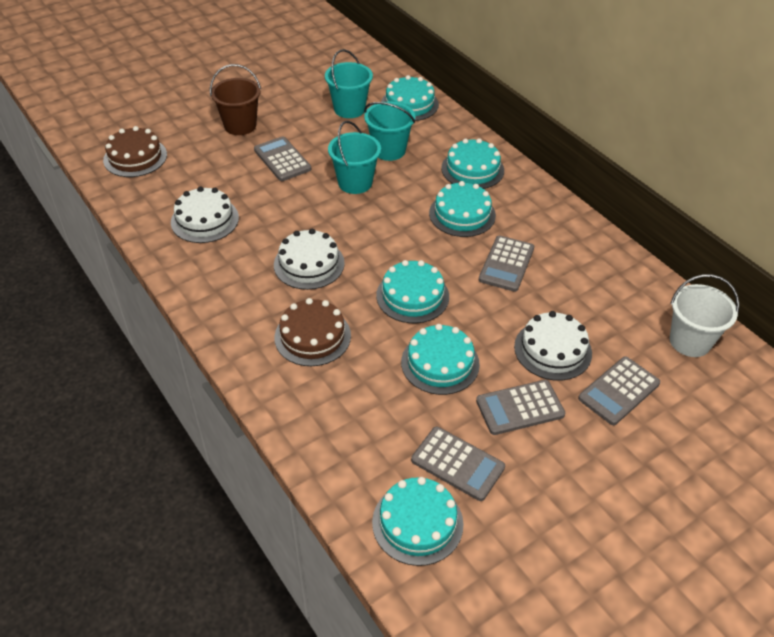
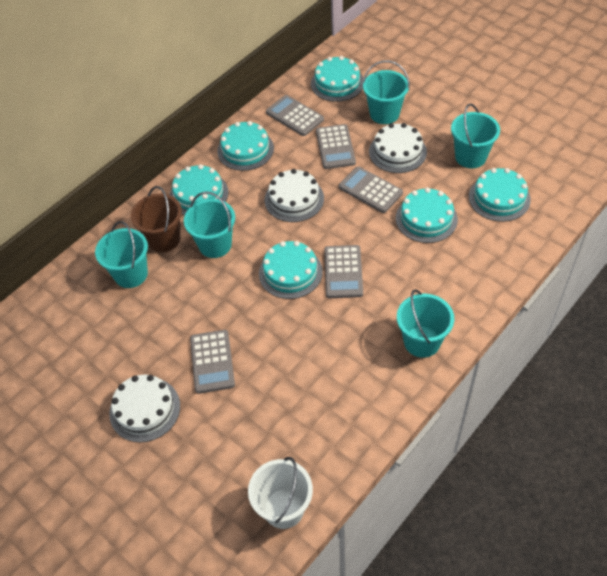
brown cake: 2 -> 0
turquoise bucket: 3 -> 5

